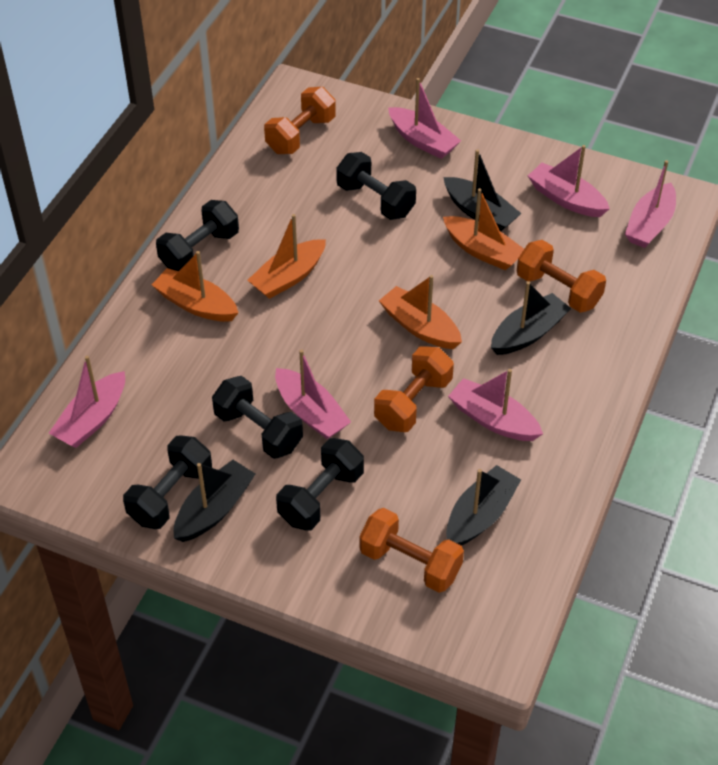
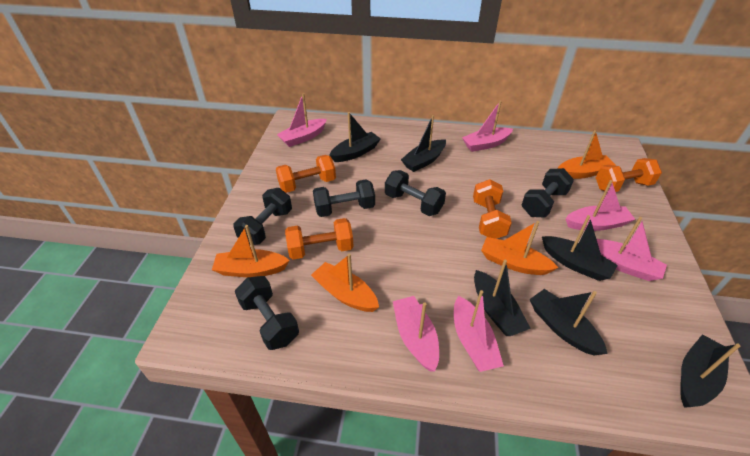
black boat: 4 -> 6

